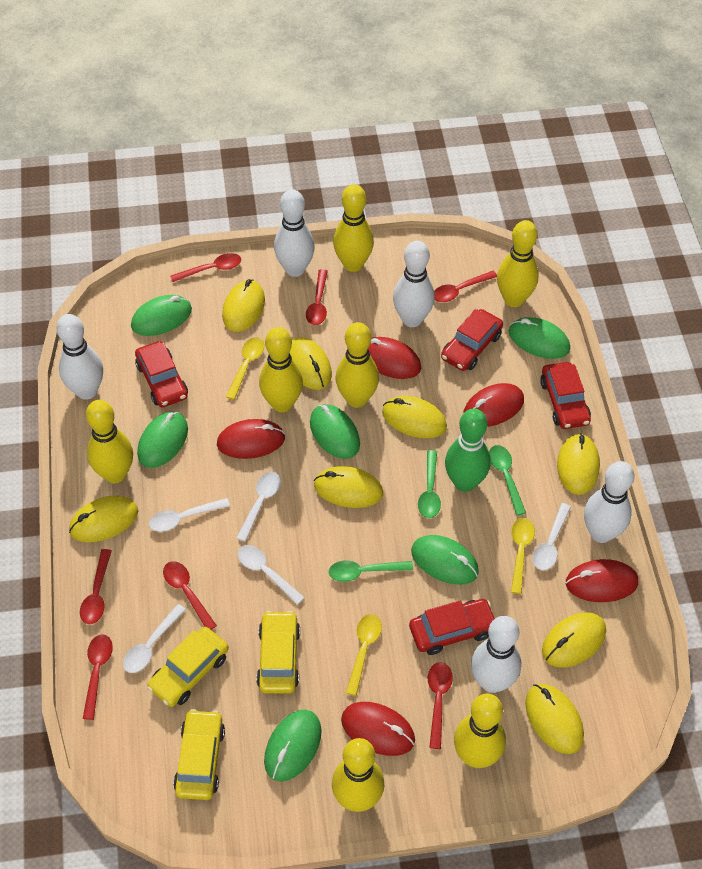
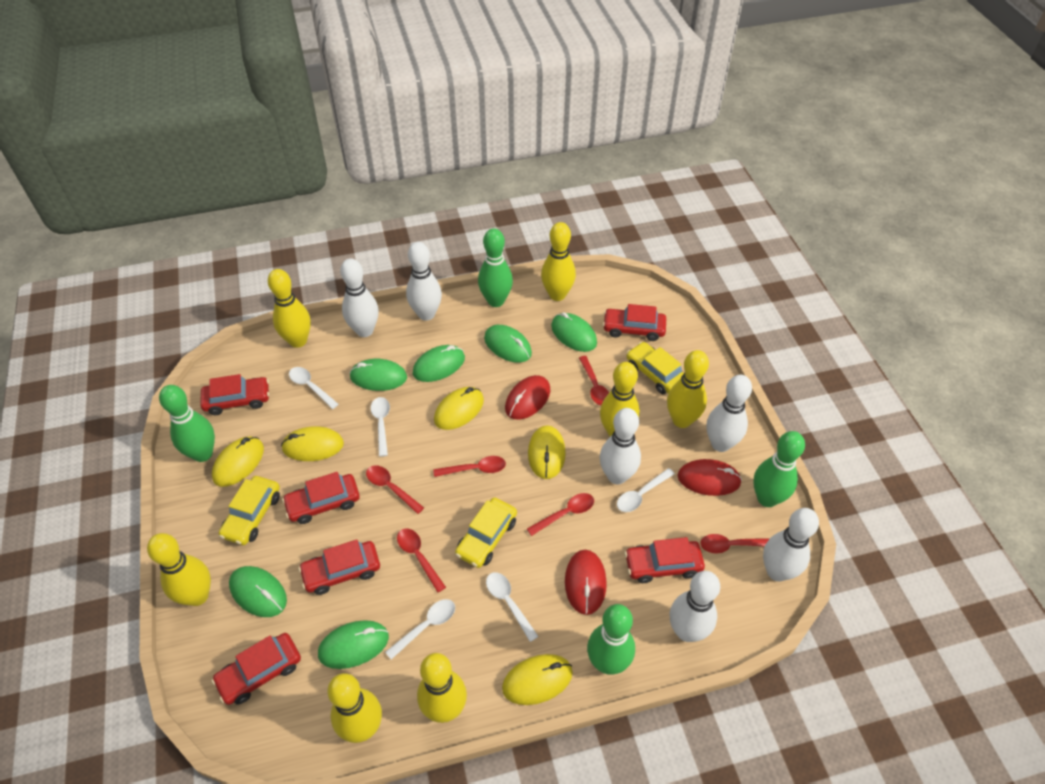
green bowling pin: 1 -> 4
green spoon: 3 -> 0
red car: 4 -> 6
red mouse: 5 -> 3
red spoon: 7 -> 6
white bowling pin: 5 -> 6
yellow mouse: 8 -> 5
yellow spoon: 3 -> 0

